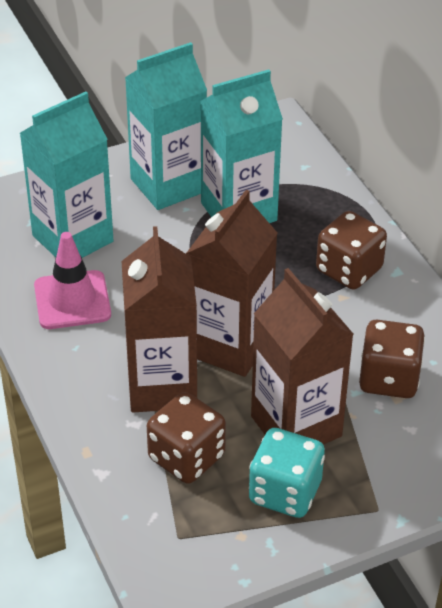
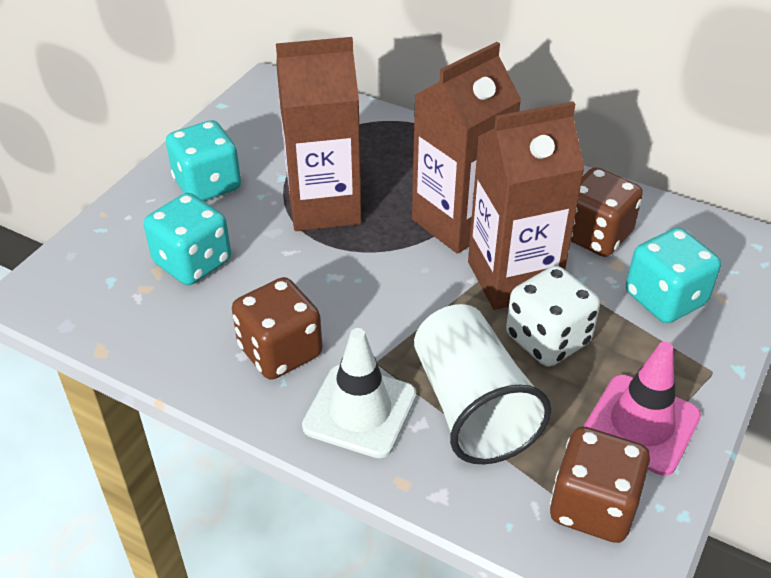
turquoise carton: 3 -> 0
turquoise dice: 1 -> 3
white cup: 0 -> 1
white dice: 0 -> 1
white traffic cone: 0 -> 1

